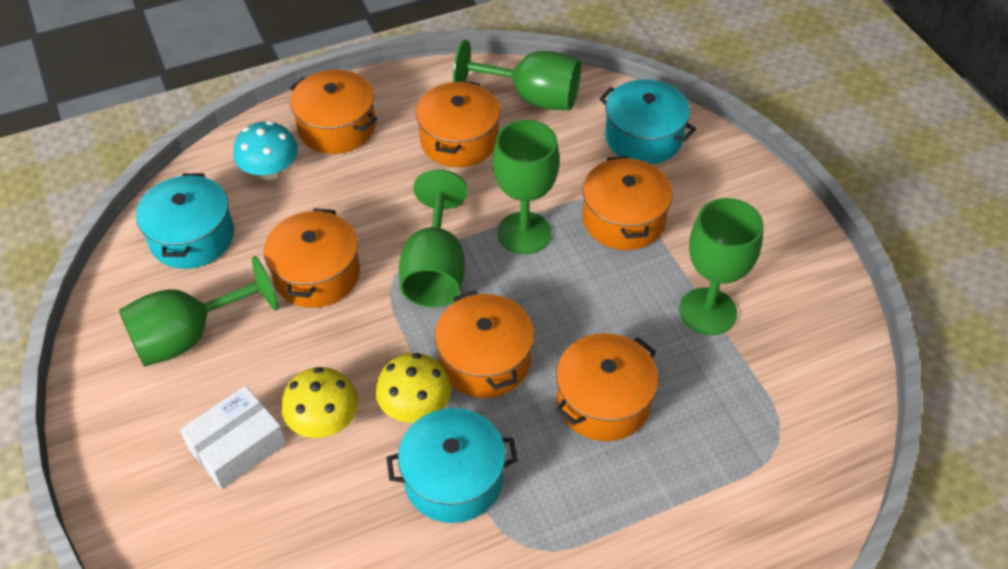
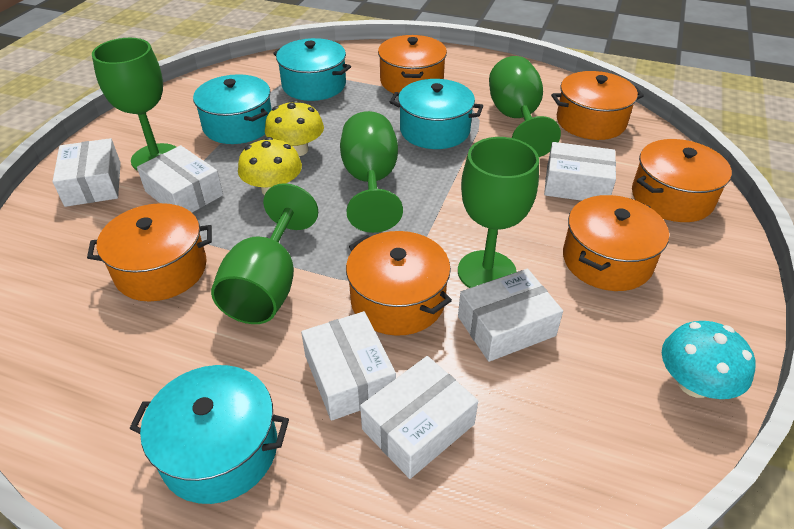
turquoise pot: 3 -> 4
white box: 1 -> 6

